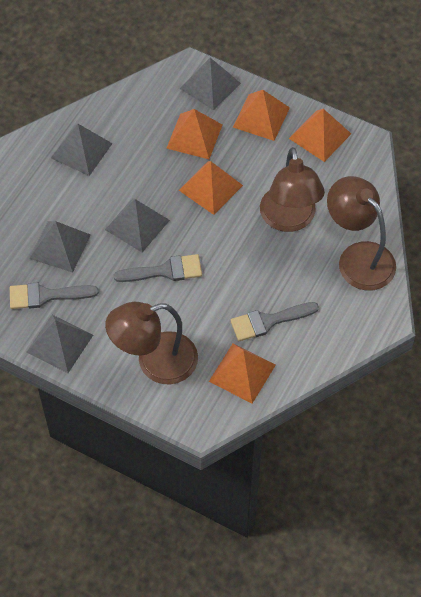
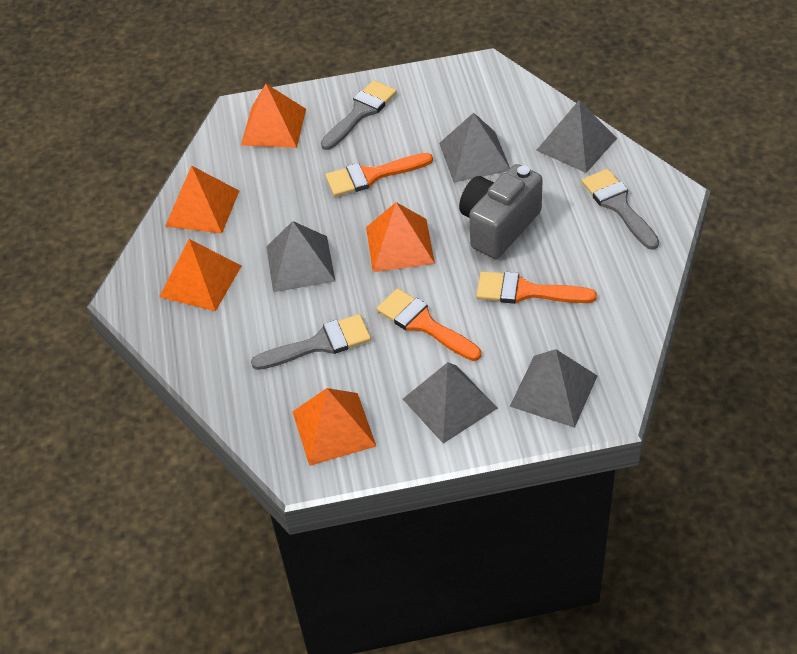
brown lamp: 3 -> 0
grey camera: 0 -> 1
orange brush: 0 -> 3

